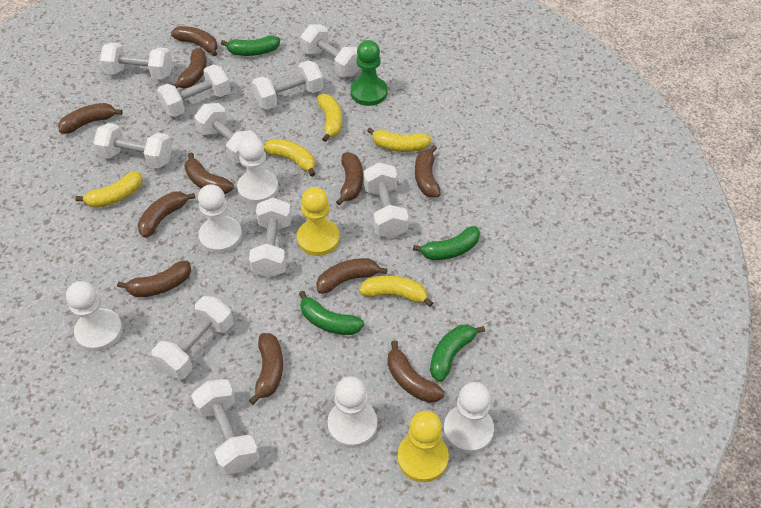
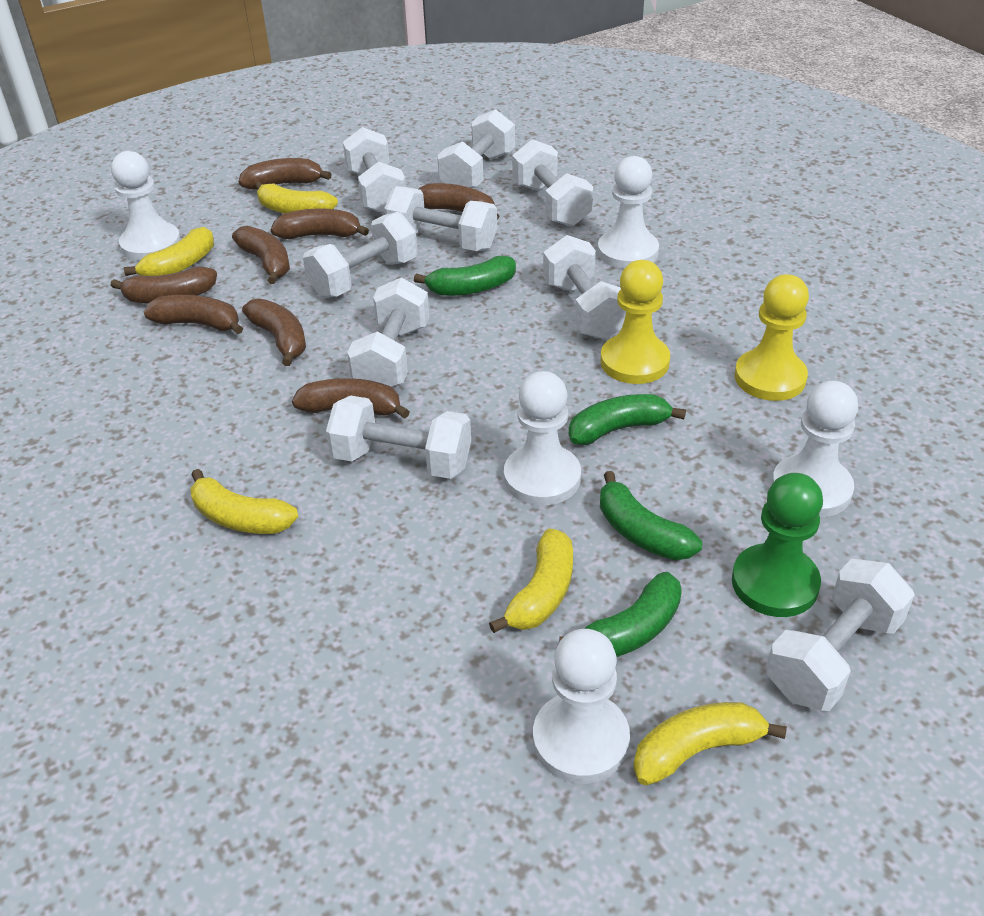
brown banana: 11 -> 8
white dumbbell: 10 -> 9

